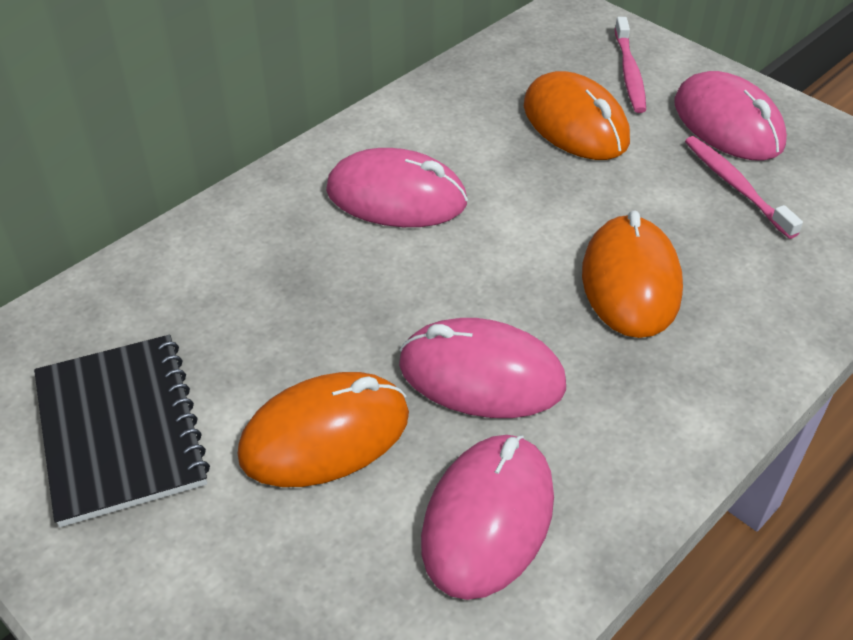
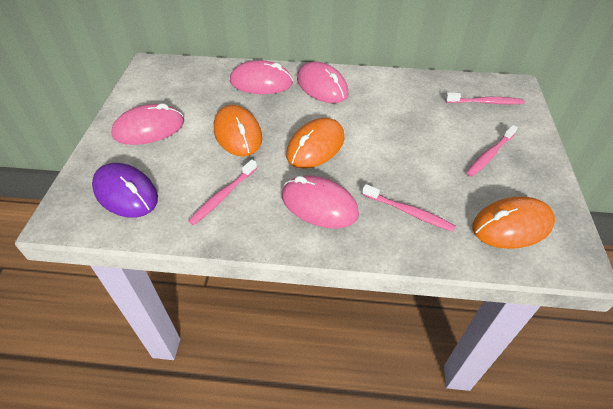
black notebook: 1 -> 0
pink toothbrush: 2 -> 4
purple mouse: 0 -> 1

